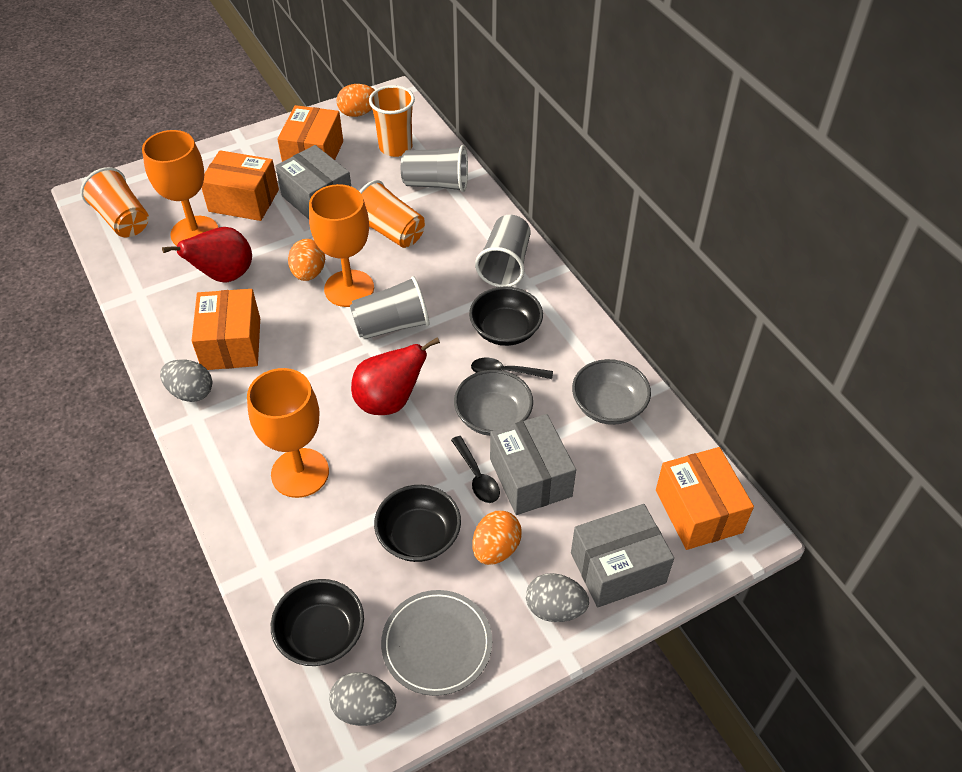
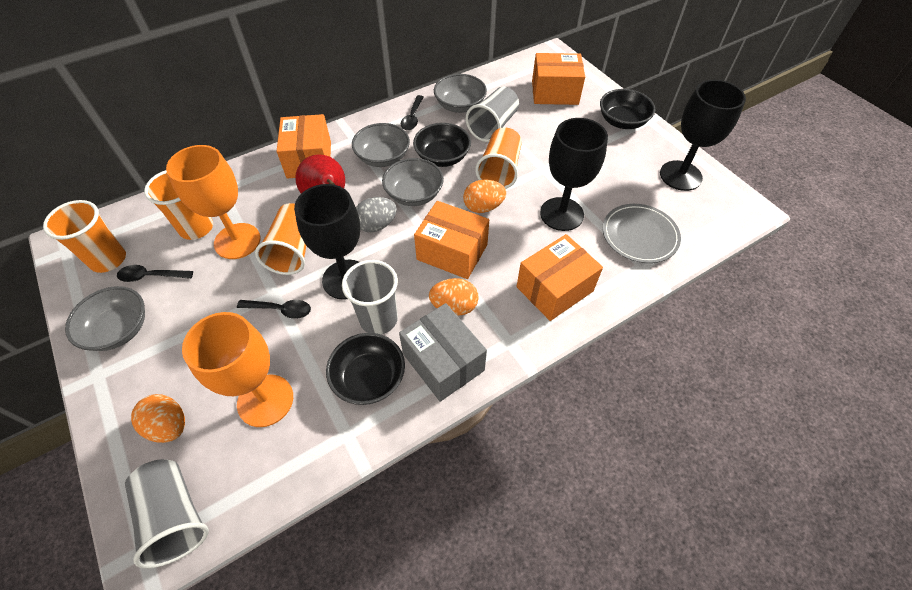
black goblet: 0 -> 3
black spoon: 2 -> 3
grey bowl: 2 -> 4
grey box: 3 -> 1
grey egg: 3 -> 1
orange cup: 3 -> 4
orange goblet: 3 -> 2
red pear: 2 -> 1

